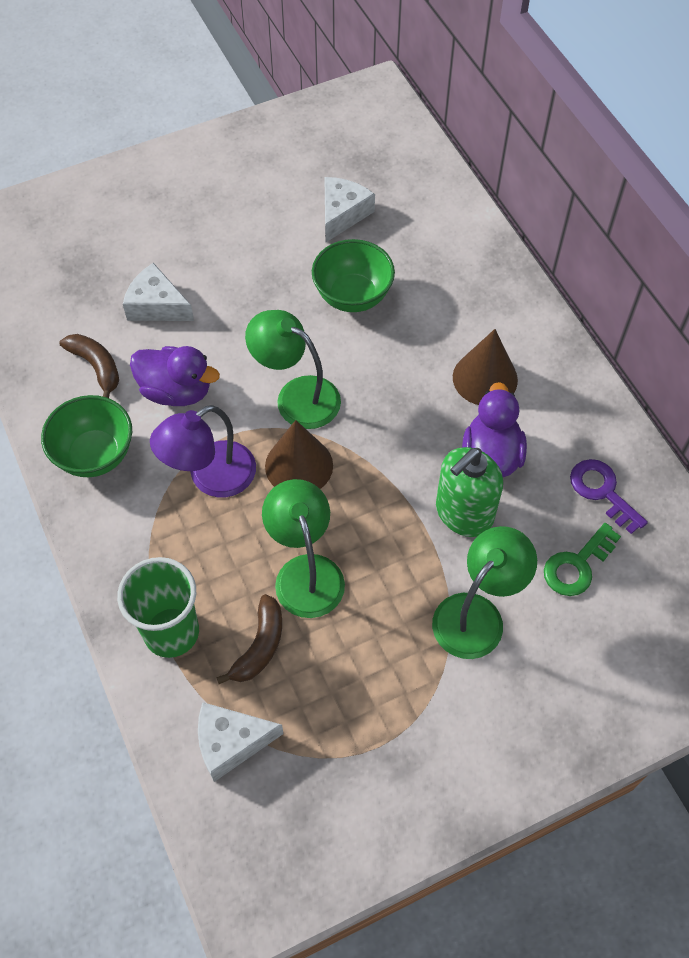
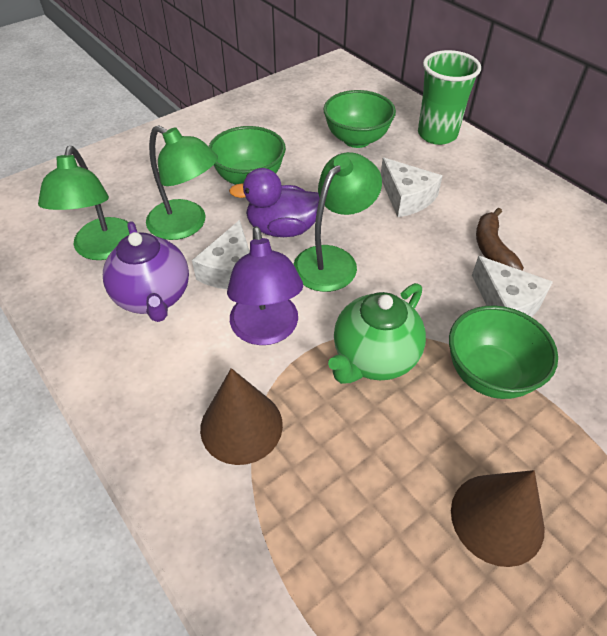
brown banana: 2 -> 1
green bowl: 2 -> 3
green key: 1 -> 0
green soap dispenser: 1 -> 0
green teapot: 0 -> 1
purple duck: 2 -> 1
purple key: 1 -> 0
purple teapot: 0 -> 1

